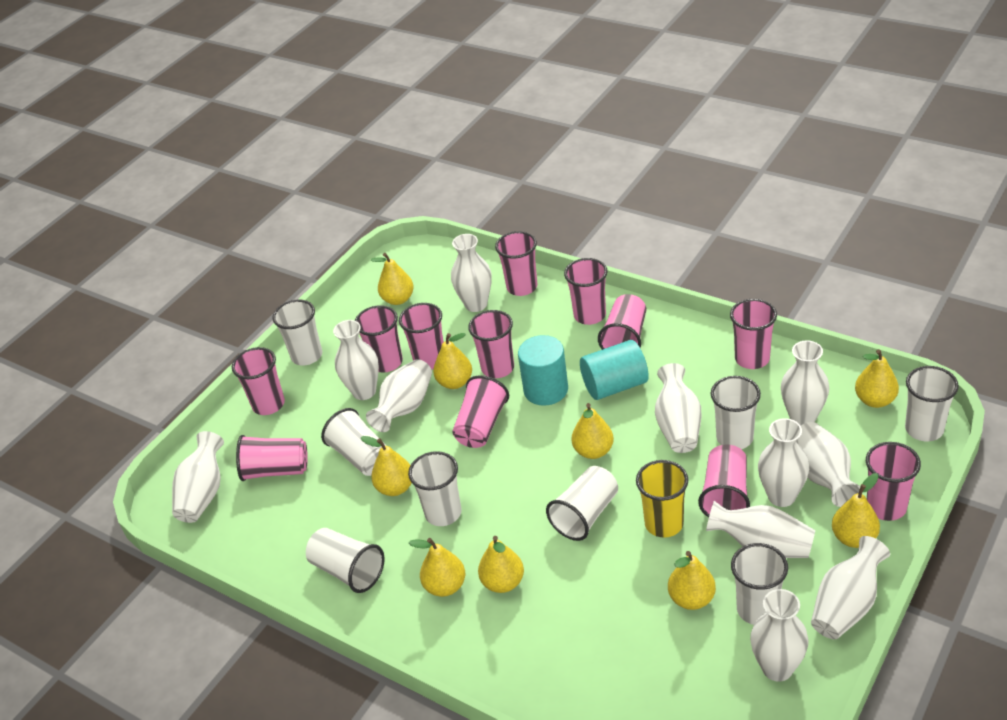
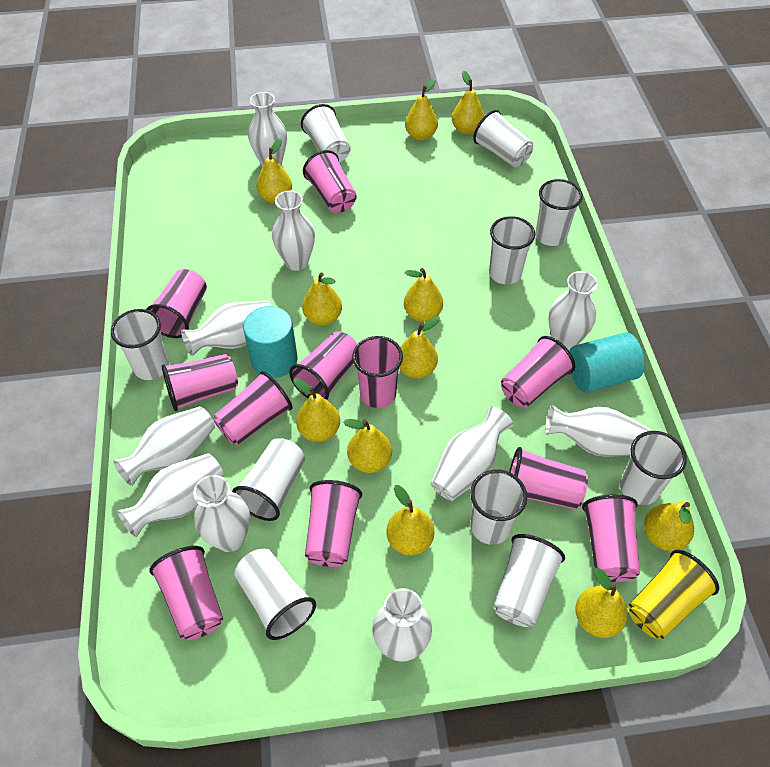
pink cup: 12 -> 11
white cup: 8 -> 10
white vase: 11 -> 10
yellow pear: 9 -> 11

